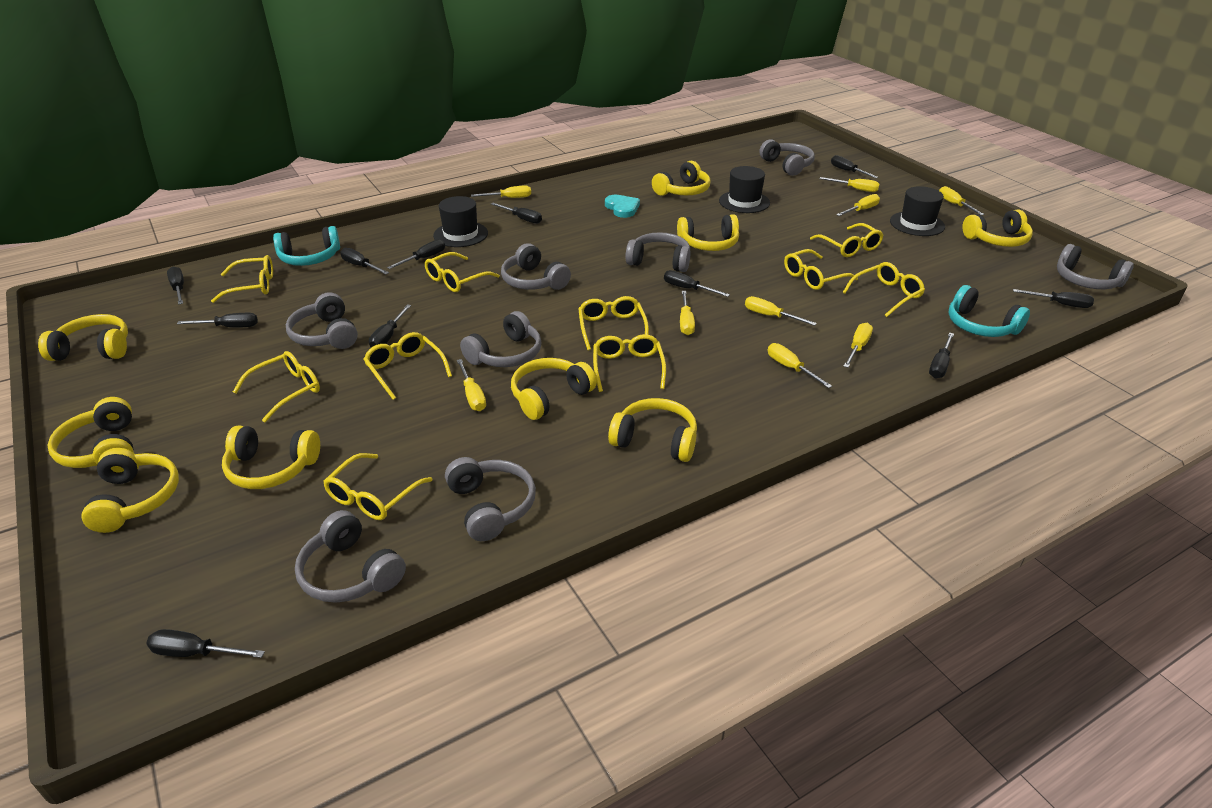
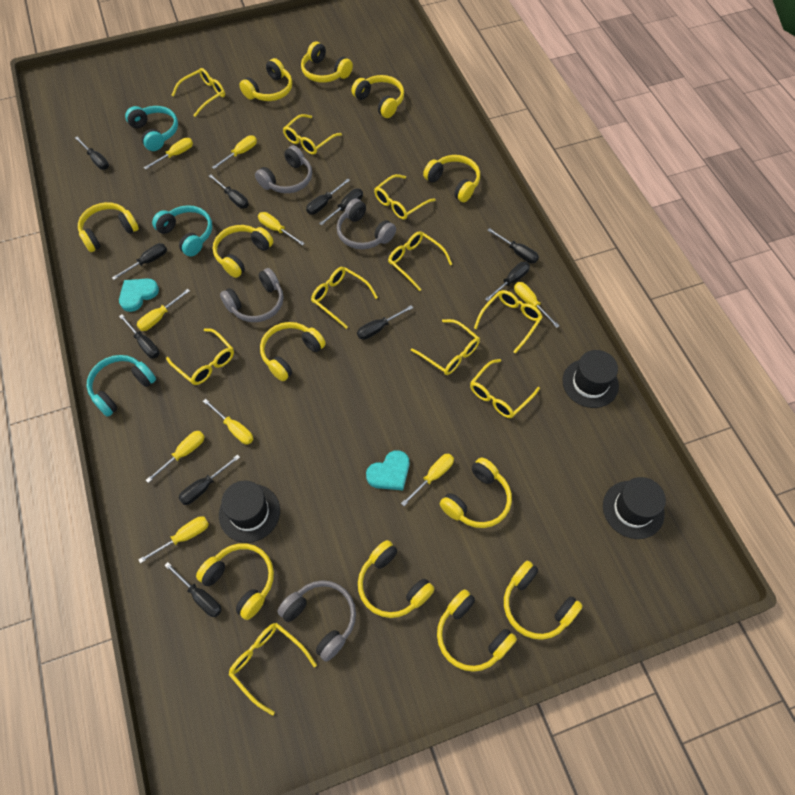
grey headphones: 8 -> 4
turquoise headphones: 2 -> 3
turquoise heart: 1 -> 2
yellow headphones: 9 -> 12

